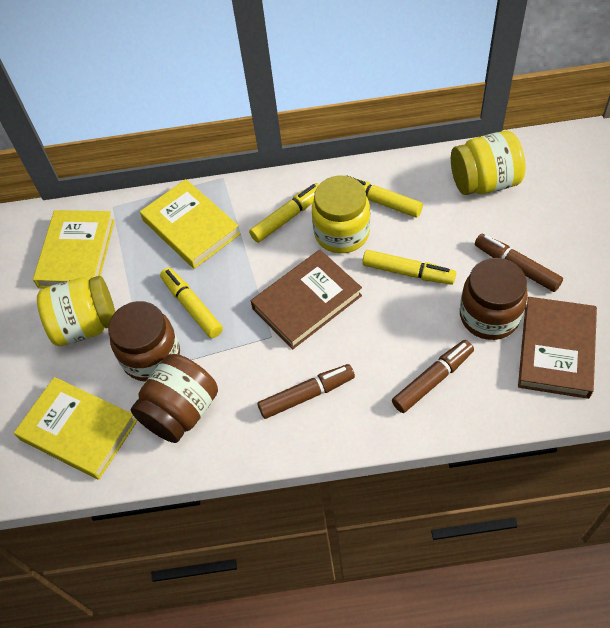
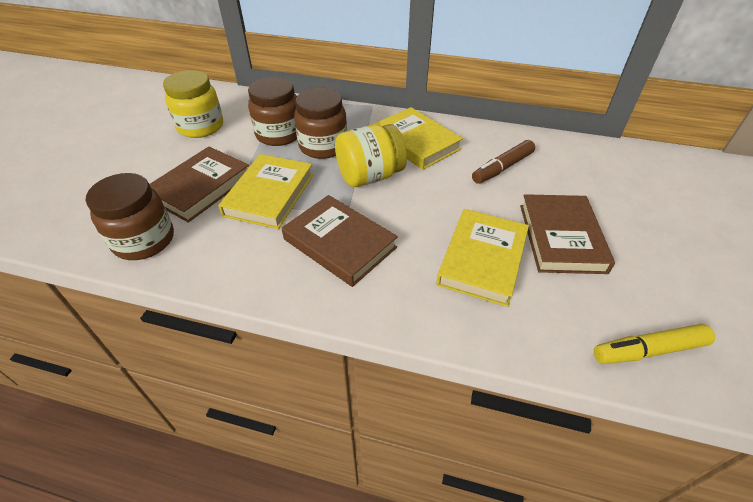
brown book: 2 -> 3
brown marker: 3 -> 1
yellow jar: 3 -> 2
yellow marker: 4 -> 1

